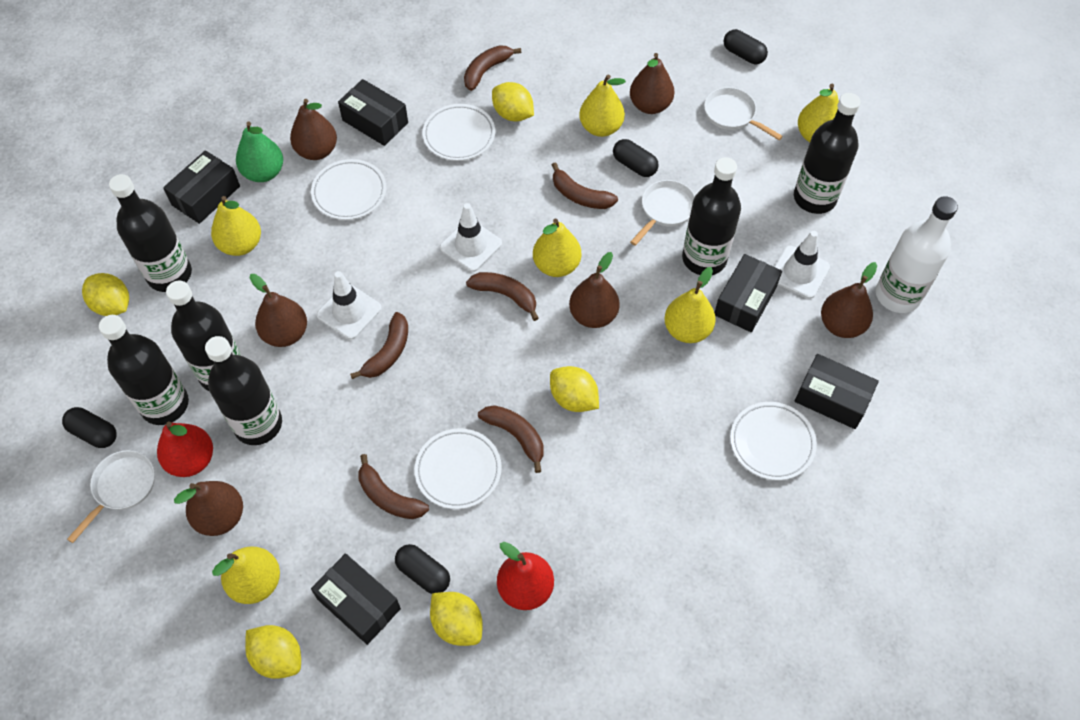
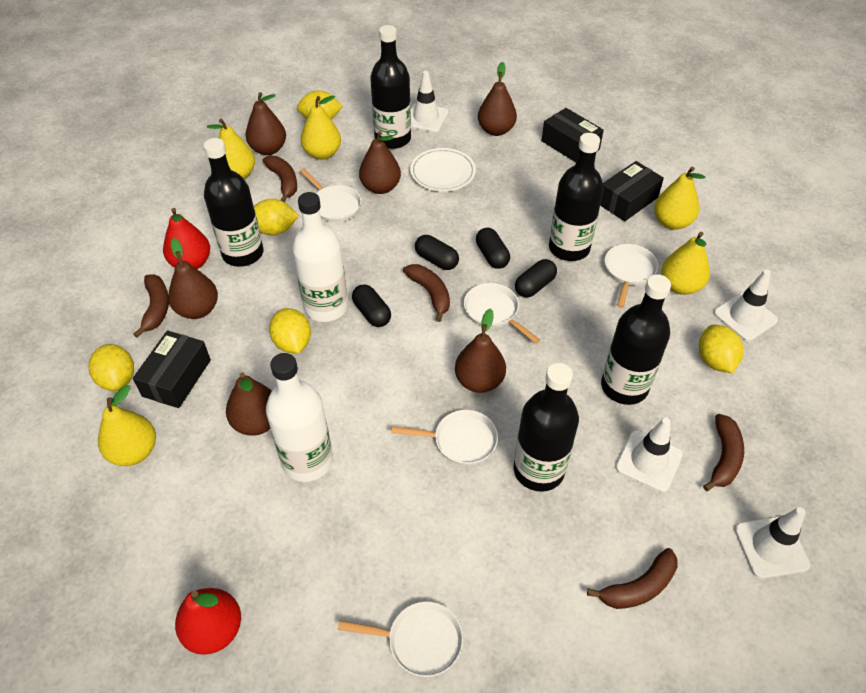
black bottle: 6 -> 5
black box: 5 -> 3
brown banana: 6 -> 5
green pear: 1 -> 0
white bottle: 1 -> 2
white pan: 3 -> 5
white plate: 4 -> 1
white traffic cone: 3 -> 4
yellow pear: 6 -> 5

